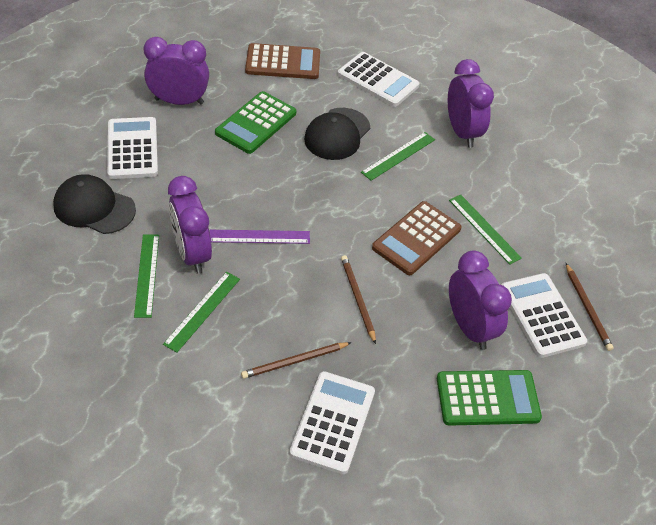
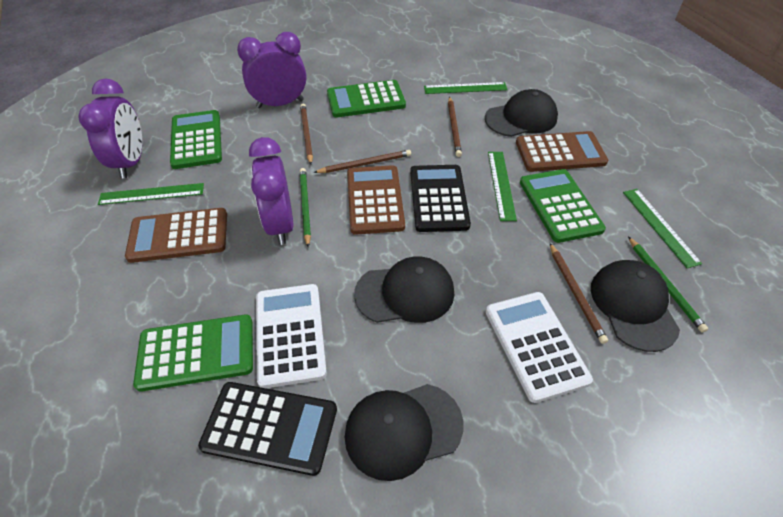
black calculator: 0 -> 2
black cap: 2 -> 4
brown calculator: 2 -> 3
brown pencil: 3 -> 4
green calculator: 2 -> 4
green pencil: 0 -> 2
purple clock: 4 -> 3
purple ruler: 1 -> 0
white calculator: 4 -> 2

